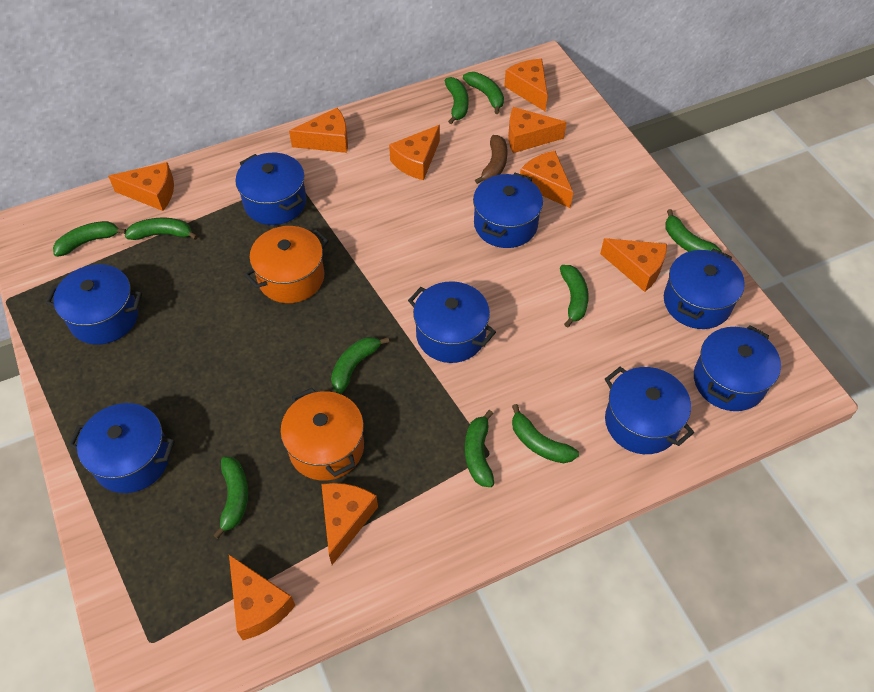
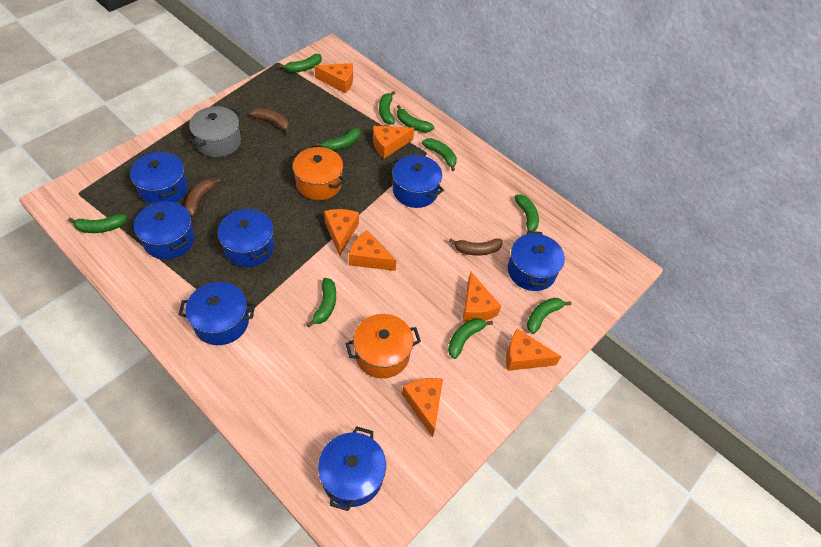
blue pot: 8 -> 7
brown banana: 1 -> 3
grey pot: 0 -> 1
orange cheese: 9 -> 7

